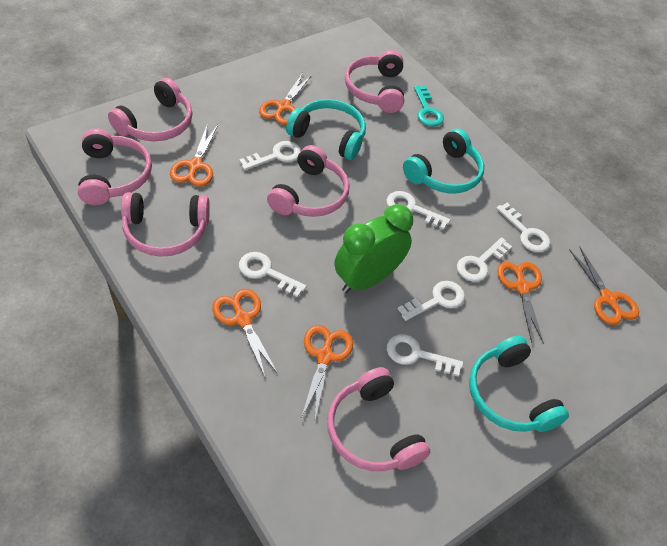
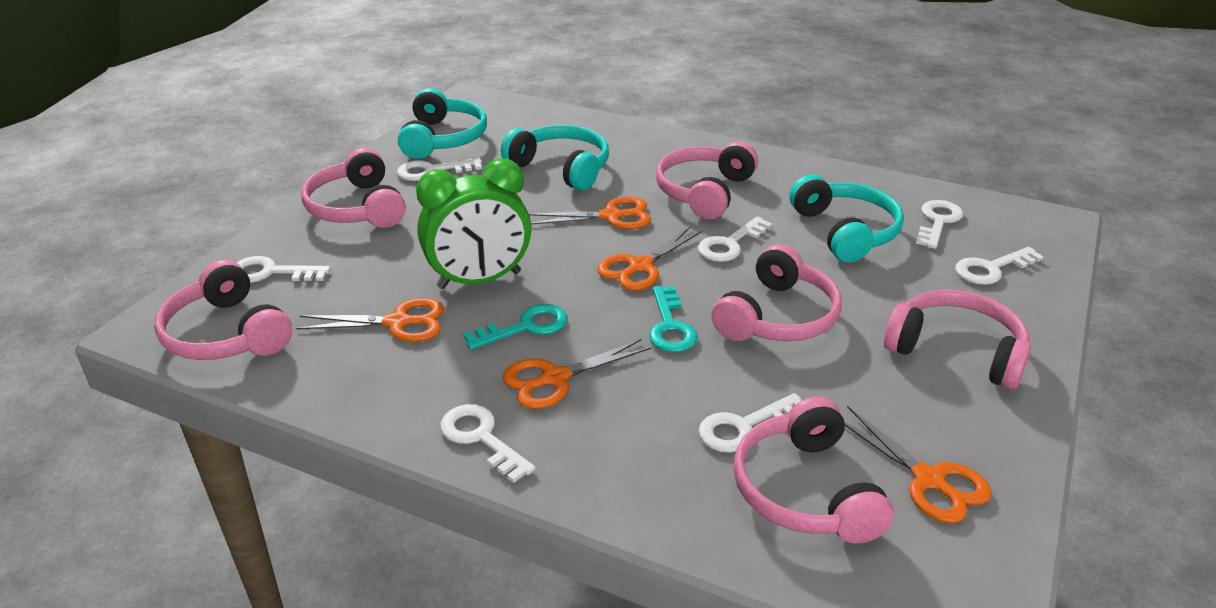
orange scissors: 6 -> 5
turquoise key: 1 -> 2

